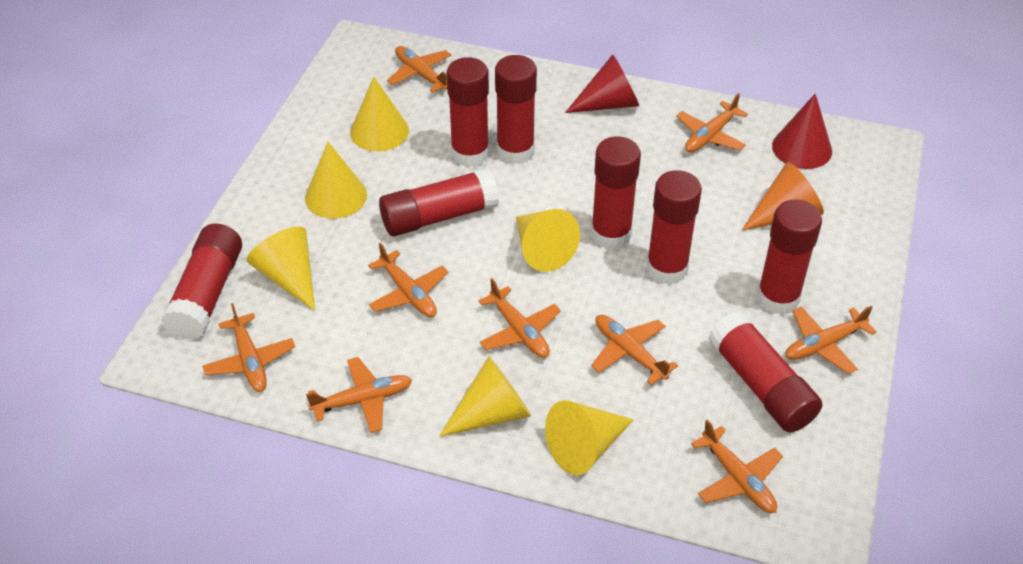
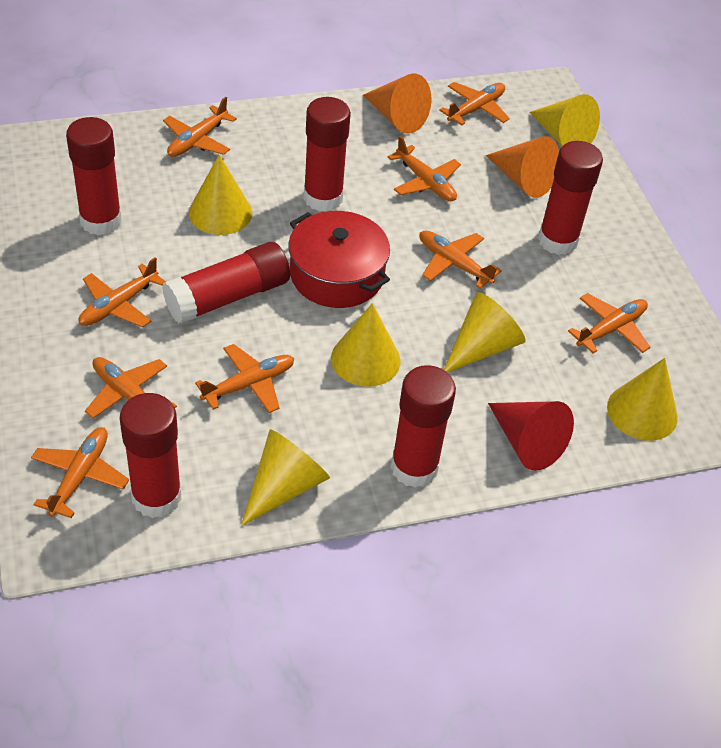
orange cone: 1 -> 2
red cone: 2 -> 1
red glue stick: 8 -> 6
red pot: 0 -> 1

